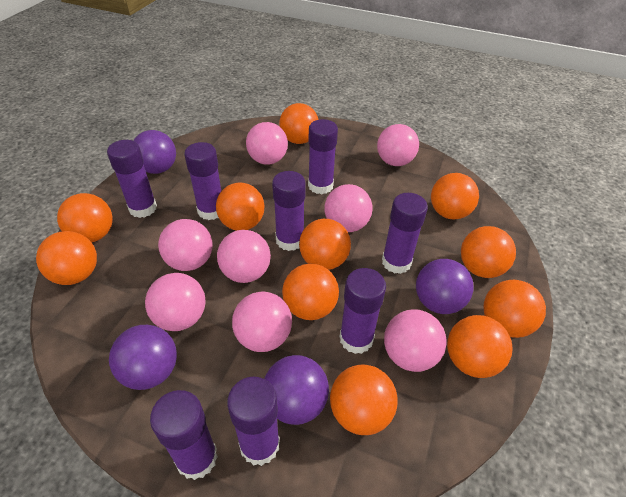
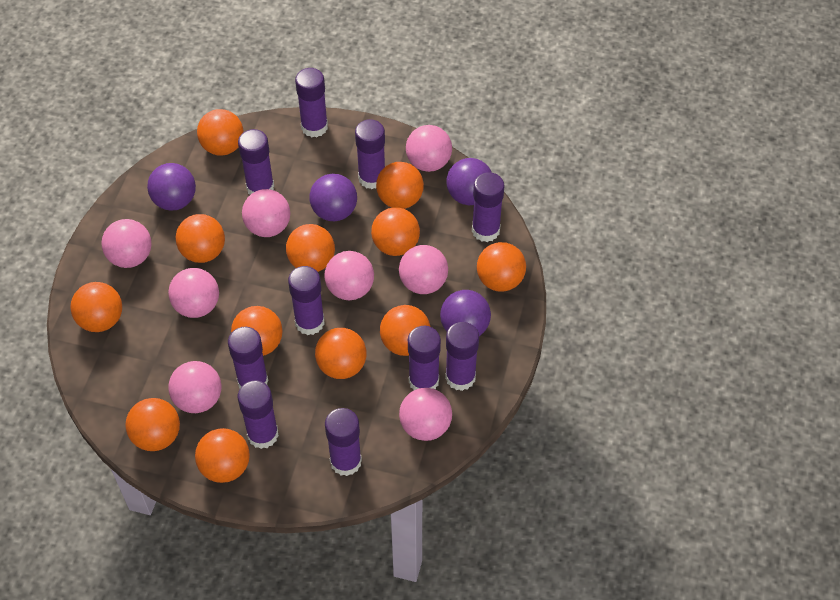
orange ball: 11 -> 12
purple glue stick: 8 -> 10

